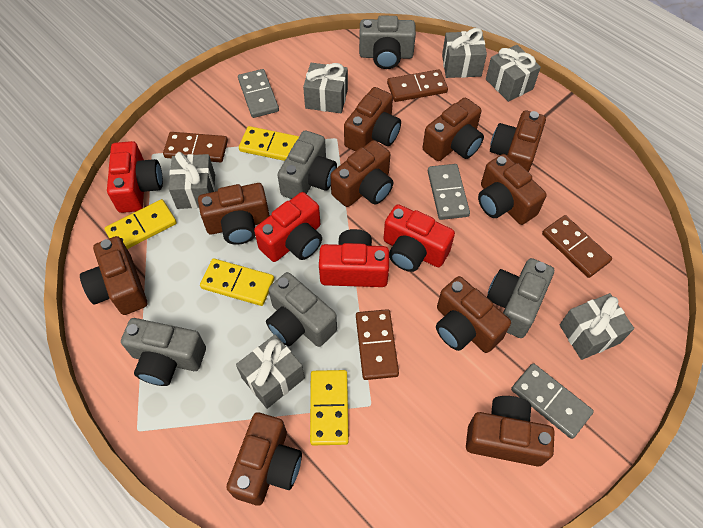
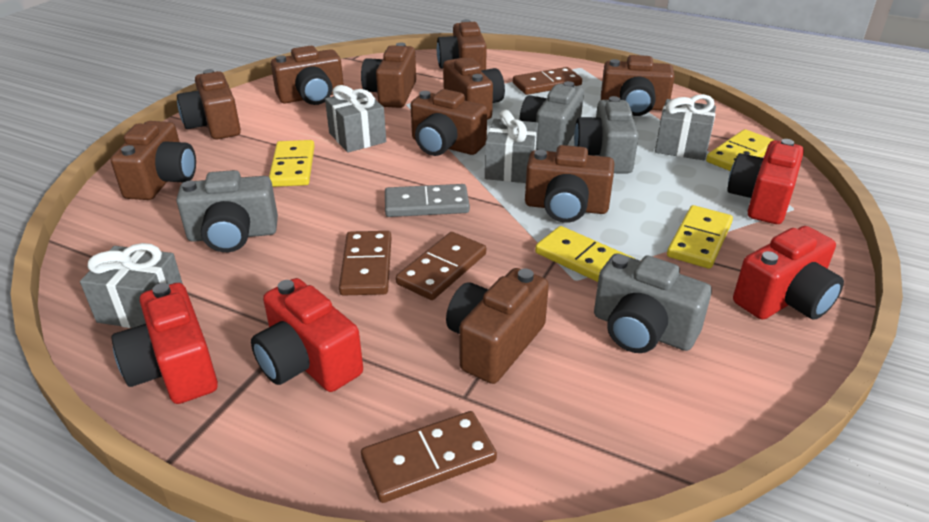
grey camera: 5 -> 4
grey domino: 3 -> 1
grey gift: 6 -> 4

